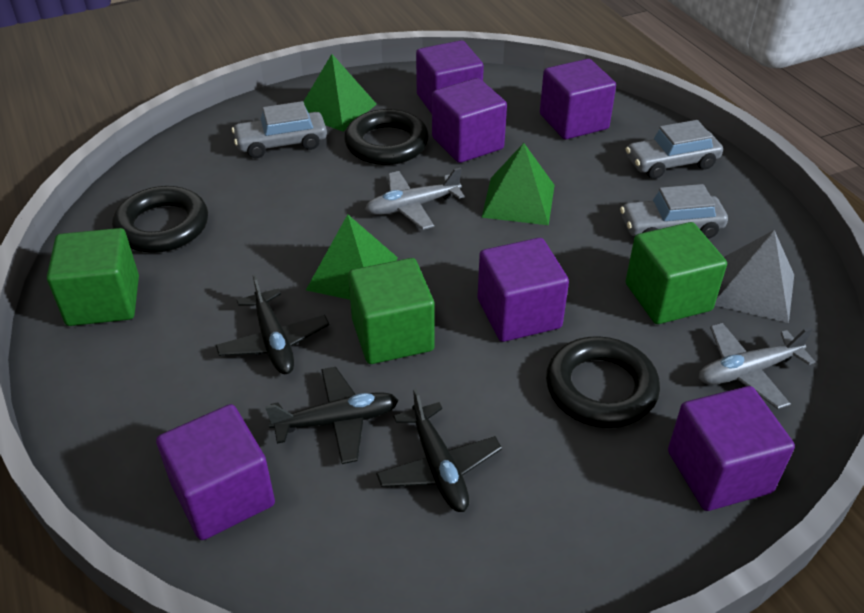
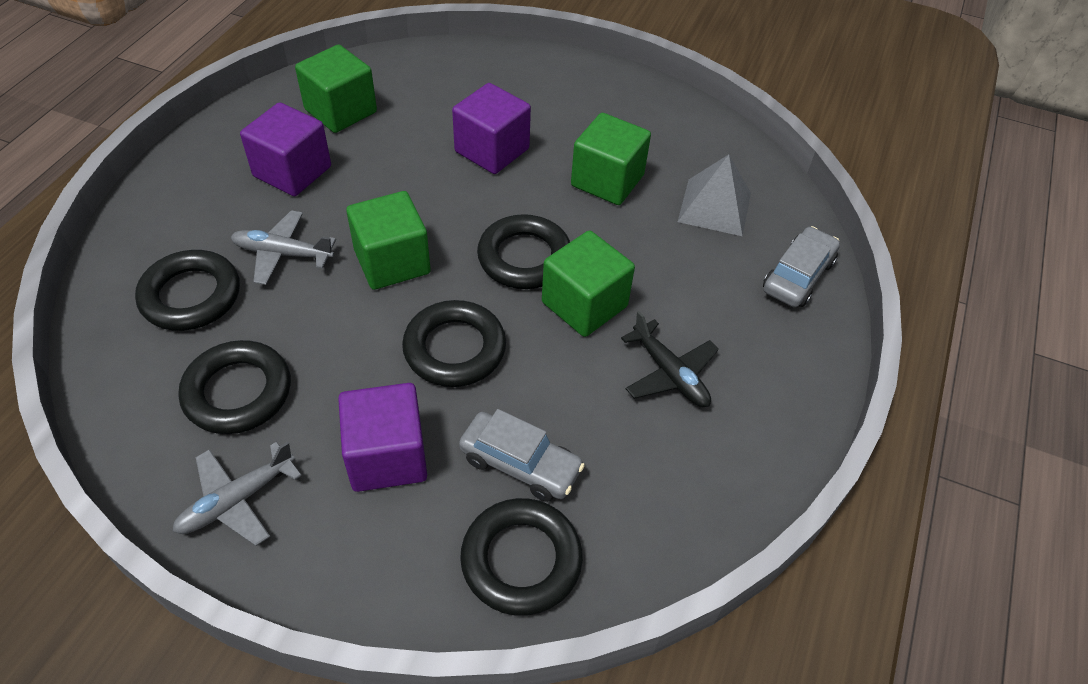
black plane: 3 -> 1
black ring: 3 -> 5
green cube: 3 -> 4
green pyramid: 3 -> 0
grey car: 3 -> 2
purple cube: 6 -> 3

